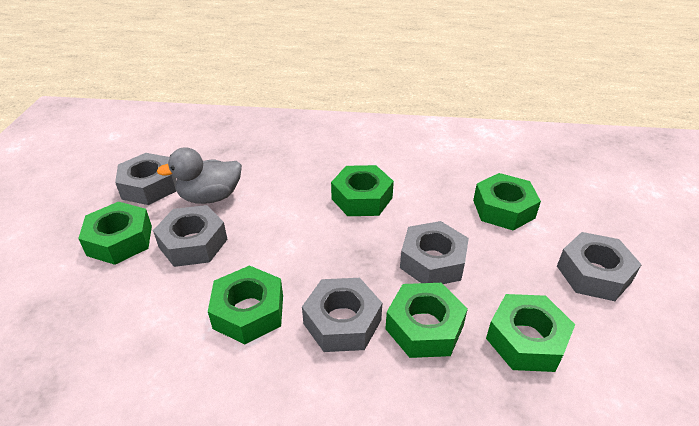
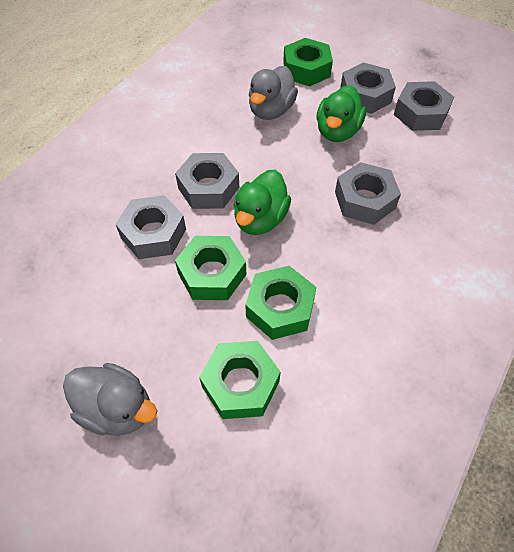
green duck: 0 -> 2
green nut: 6 -> 4
grey duck: 1 -> 2

